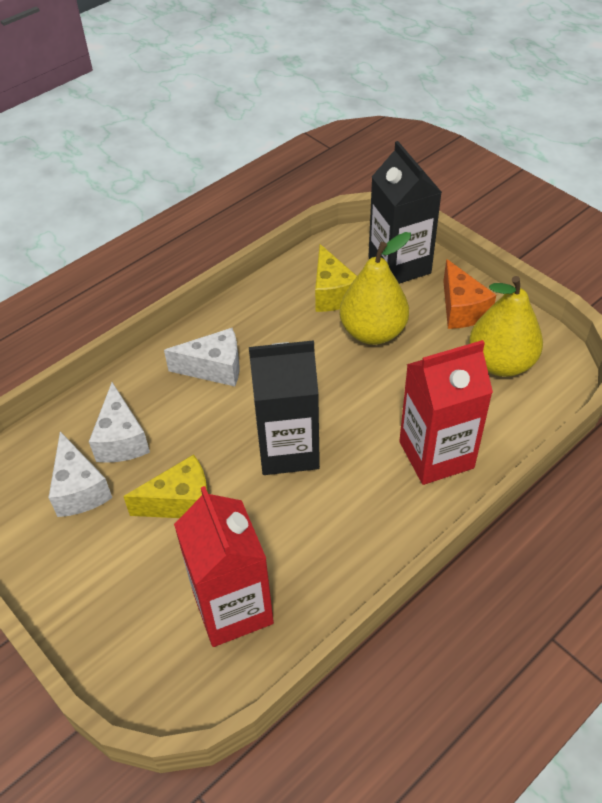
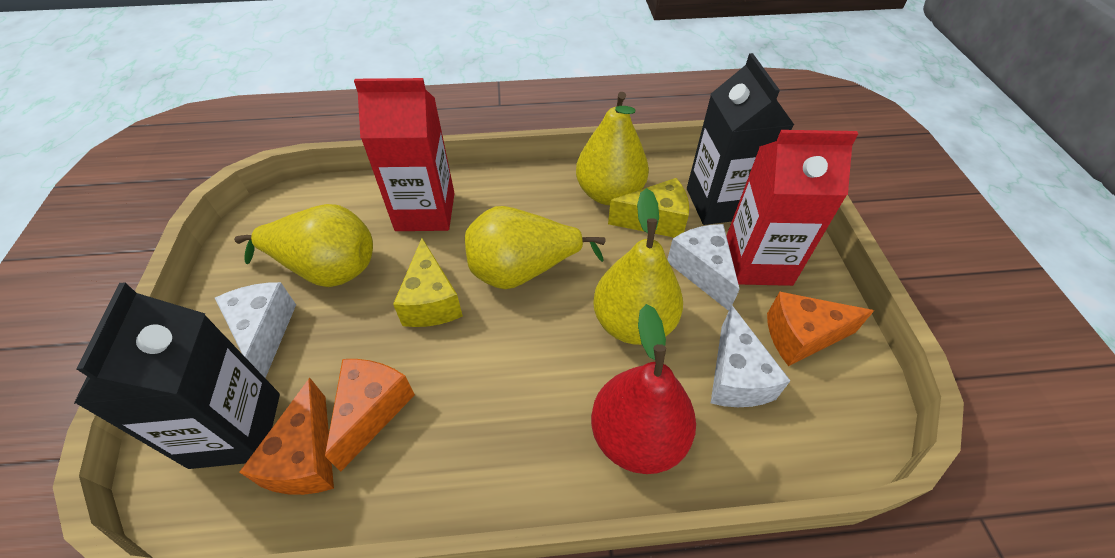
orange cheese: 1 -> 3
red pear: 0 -> 1
yellow pear: 2 -> 4

